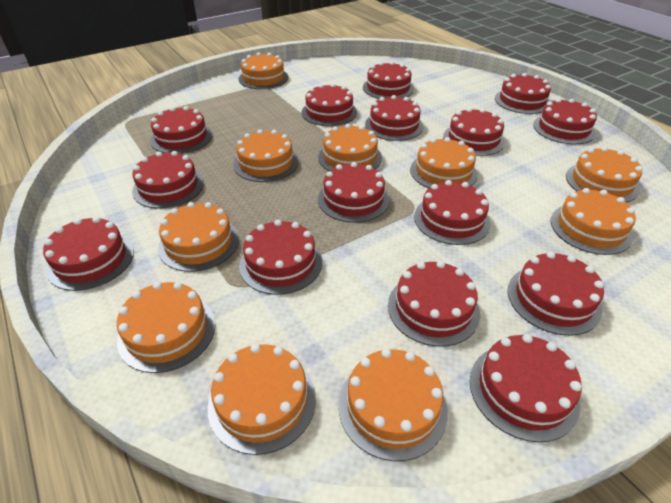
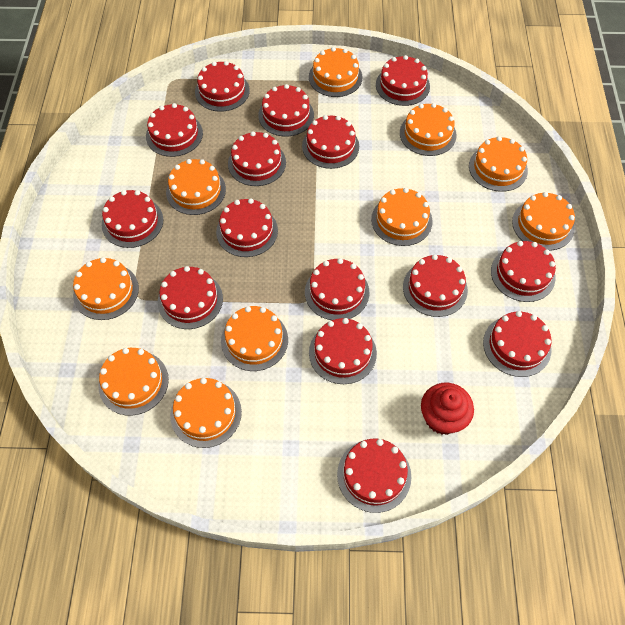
red cupcake: 0 -> 1

